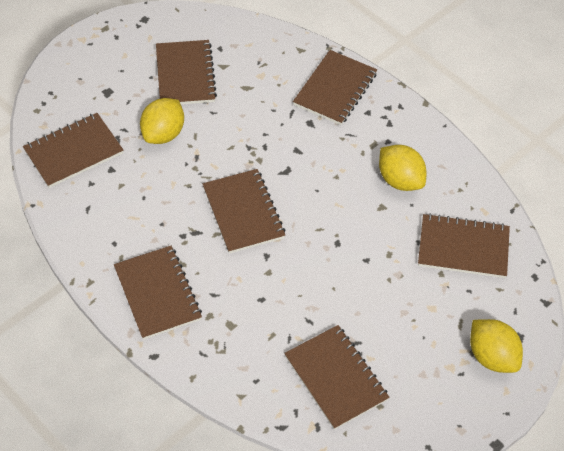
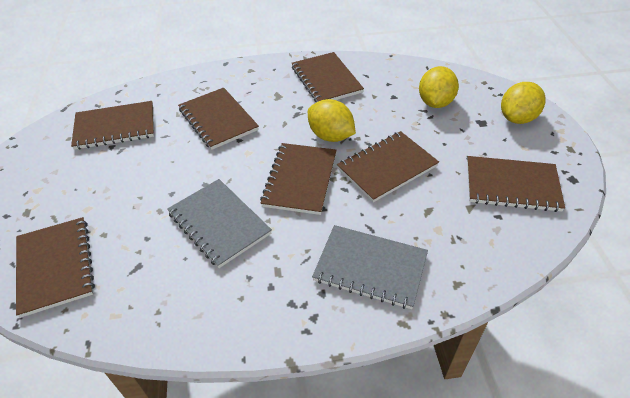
grey notebook: 0 -> 2

